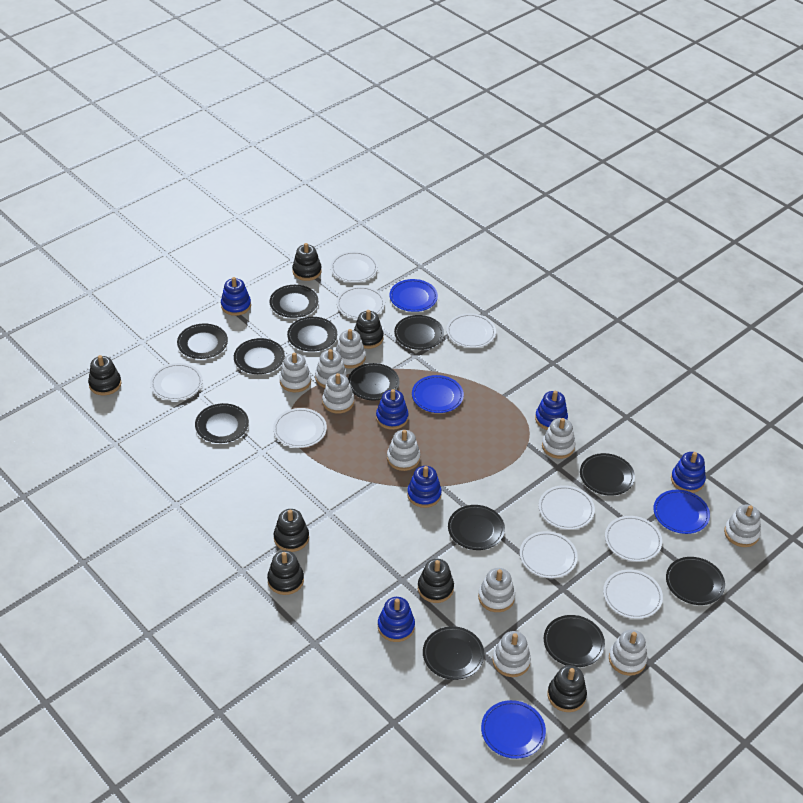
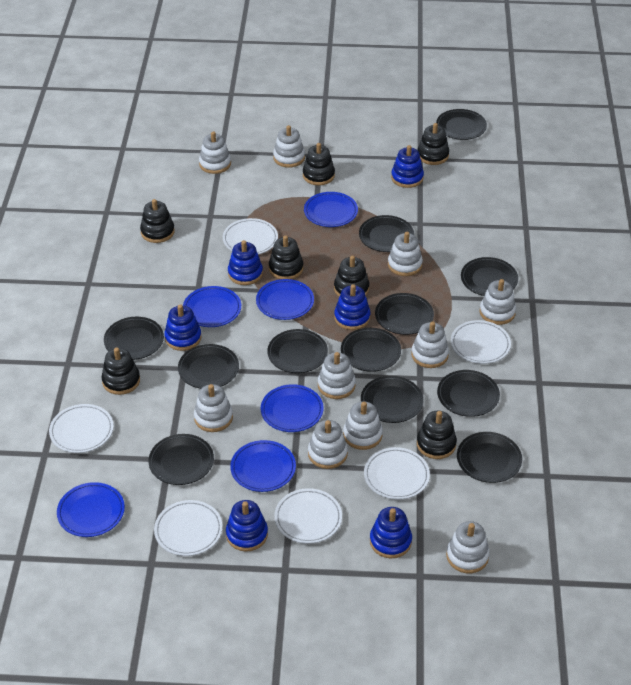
blue plate: 4 -> 6
white plate: 9 -> 6

